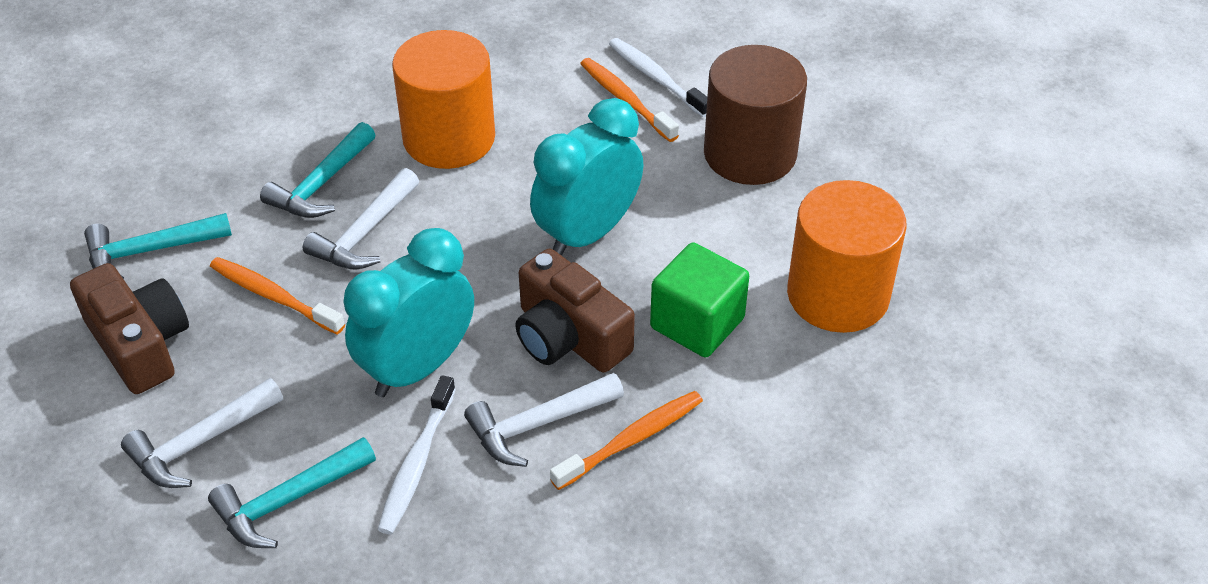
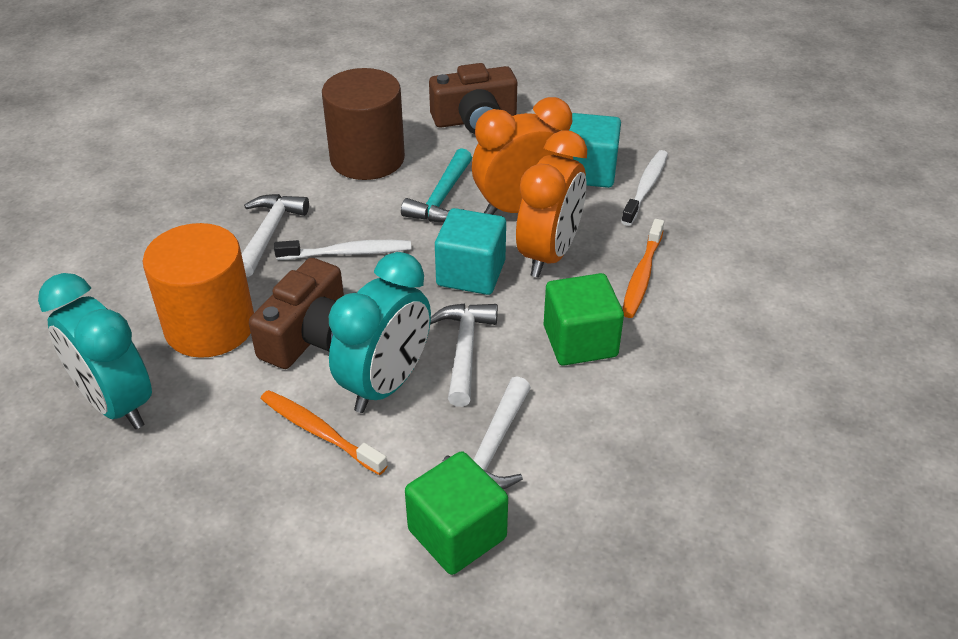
green cube: 1 -> 2
orange clock: 0 -> 2
orange cylinder: 2 -> 1
orange toothbrush: 3 -> 2
turquoise cube: 0 -> 2
turquoise hammer: 3 -> 1

